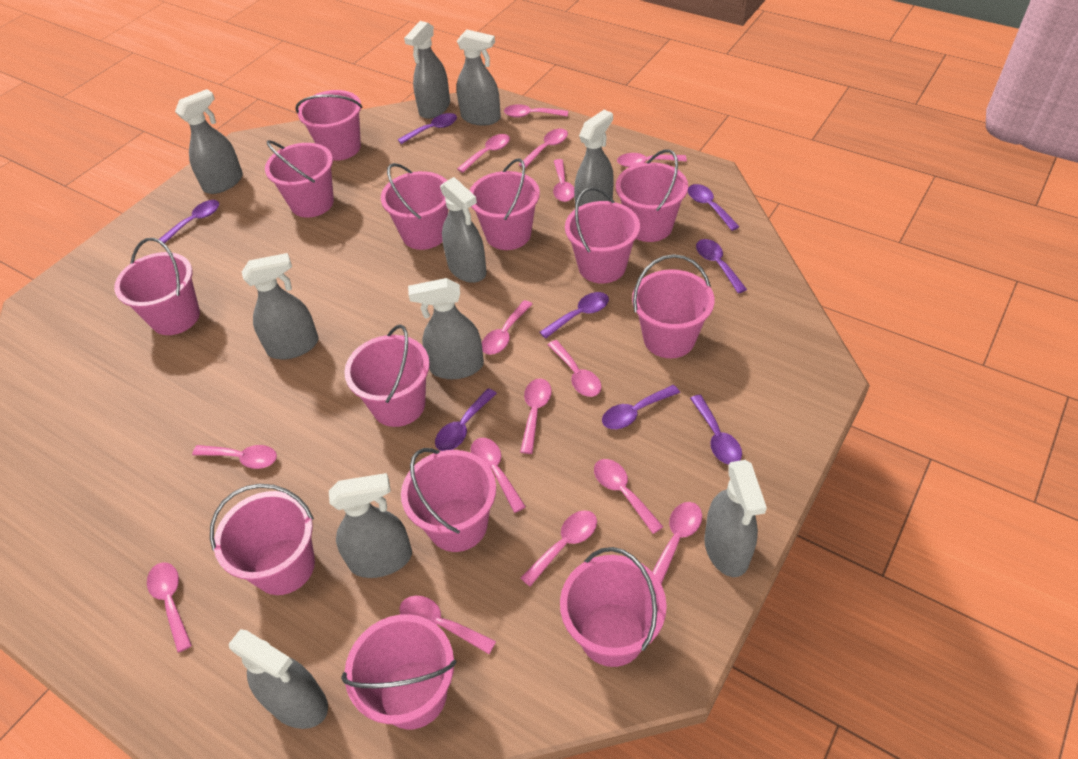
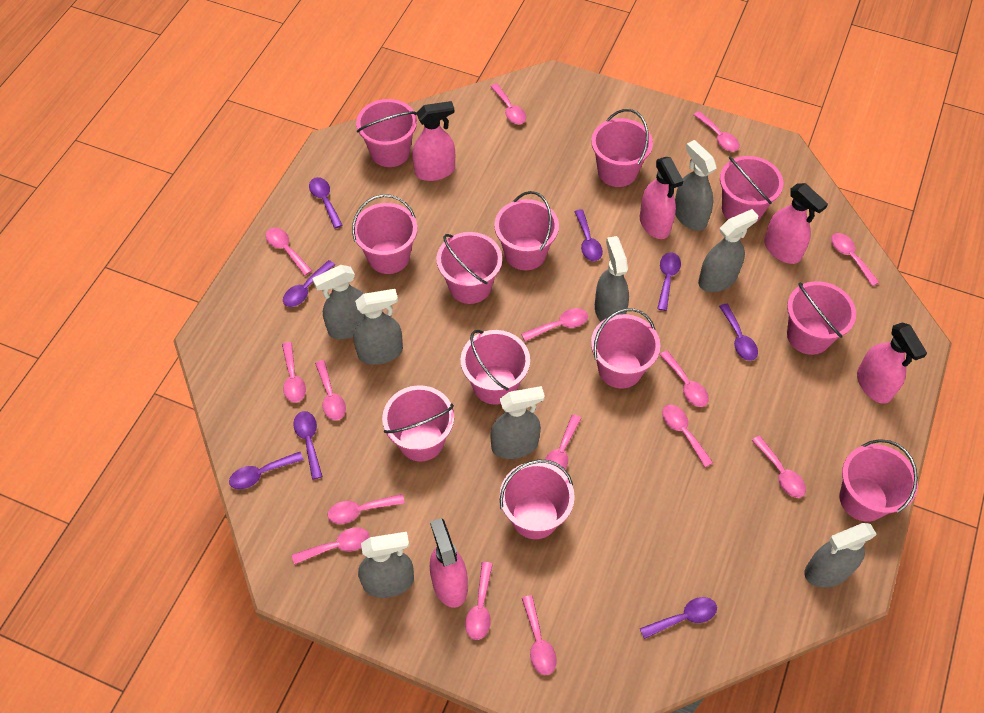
grey spray bottle: 10 -> 8
pink bucket: 13 -> 12
pink spray bottle: 0 -> 5

